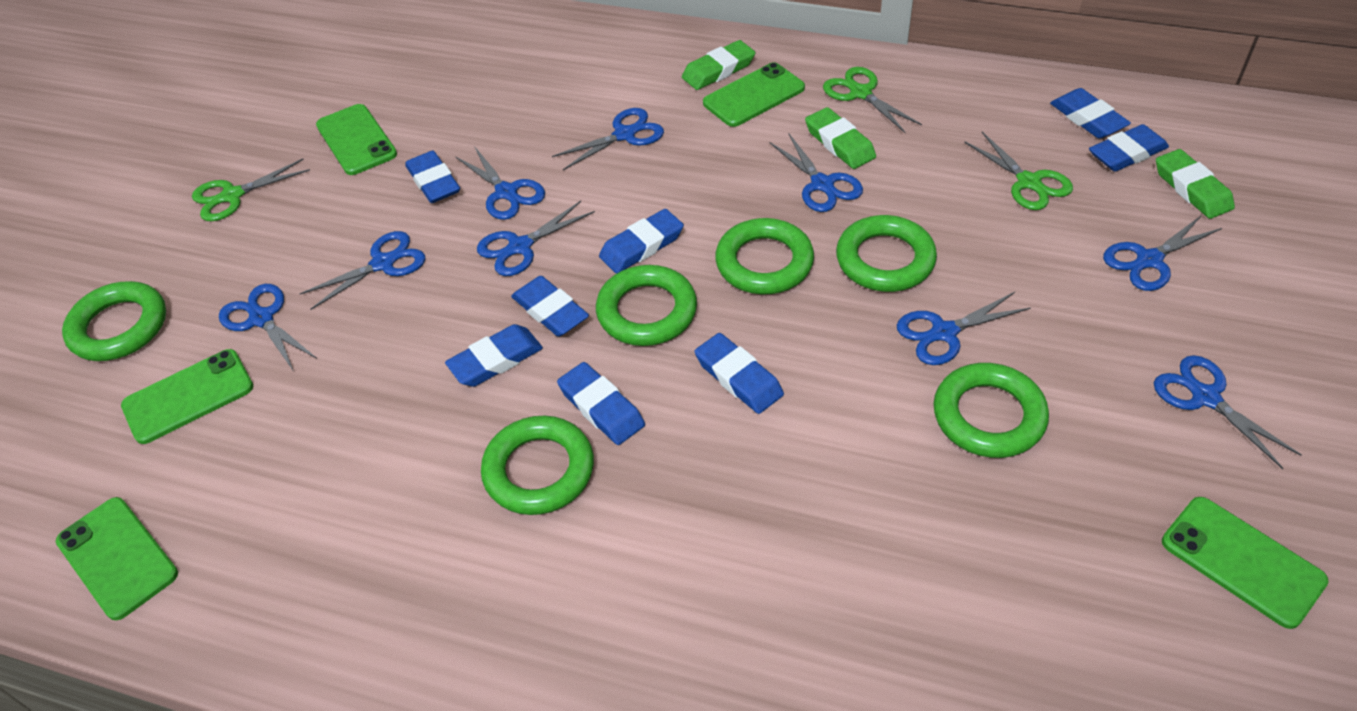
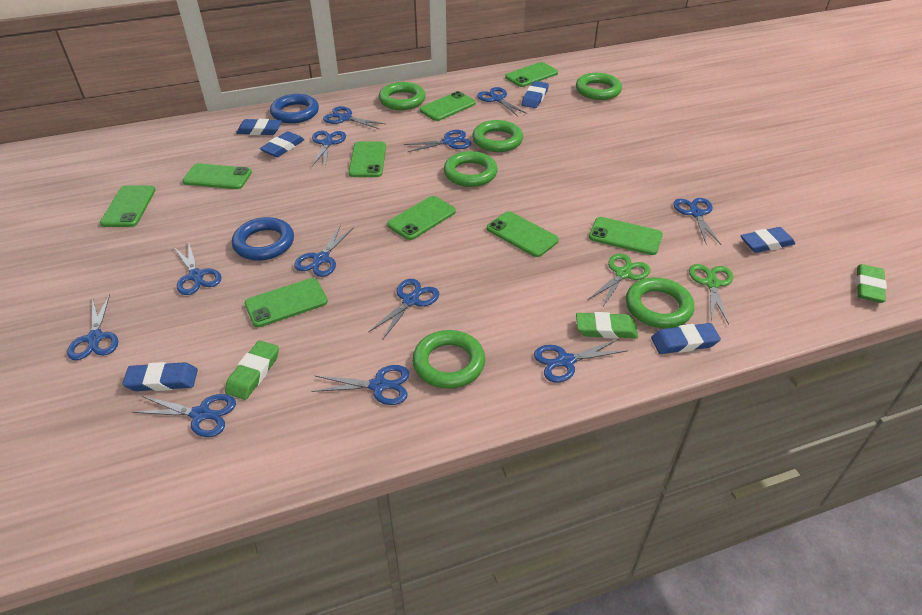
blue eraser: 8 -> 6
blue ring: 0 -> 2
blue scissors: 9 -> 12
green phone: 5 -> 9
green scissors: 3 -> 2

